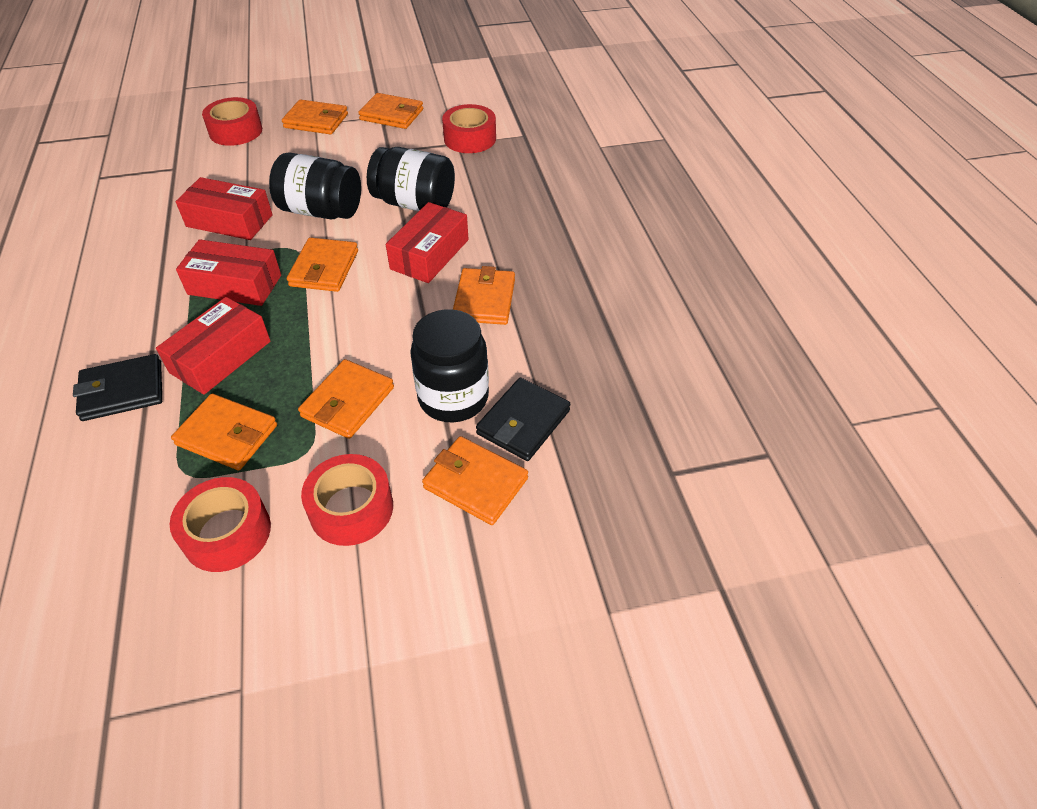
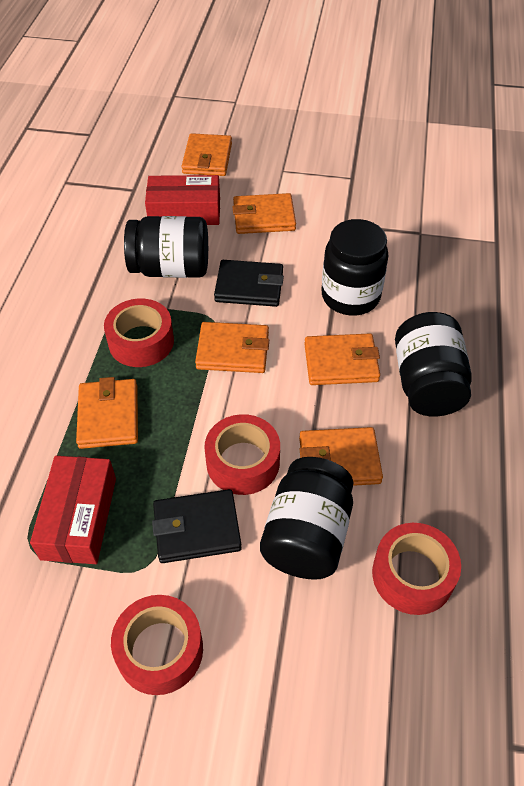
black jar: 3 -> 4
orange wallet: 7 -> 6
red box: 4 -> 2

